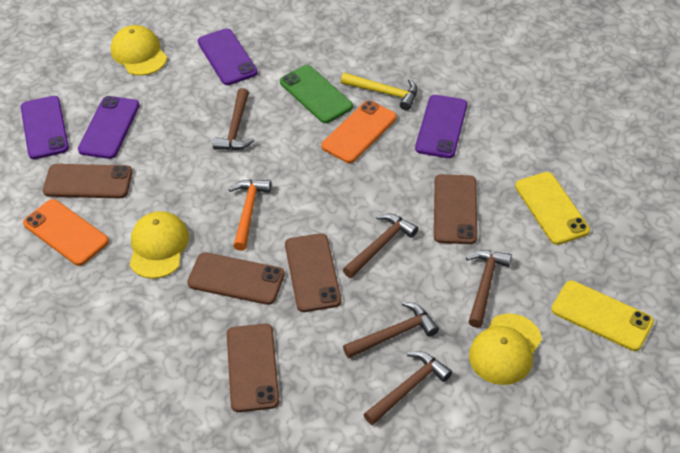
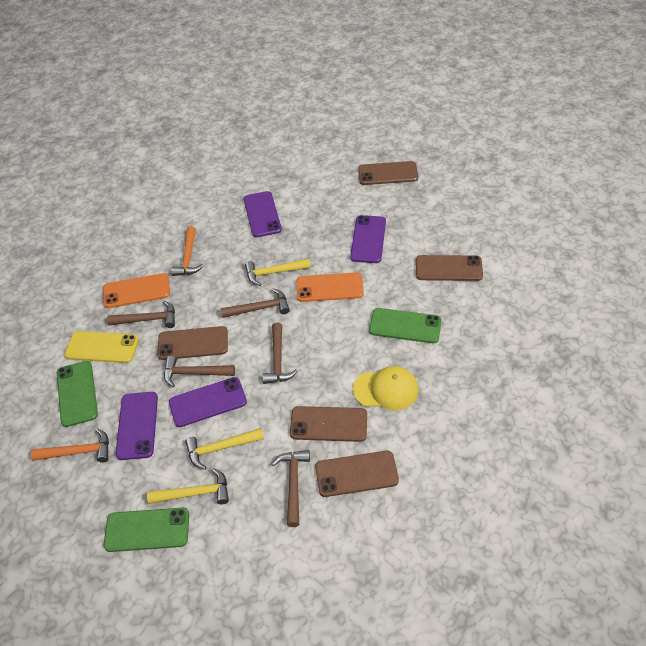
green phone: 1 -> 3
orange hammer: 1 -> 2
yellow cap: 3 -> 1
yellow hammer: 1 -> 3
yellow phone: 2 -> 1

